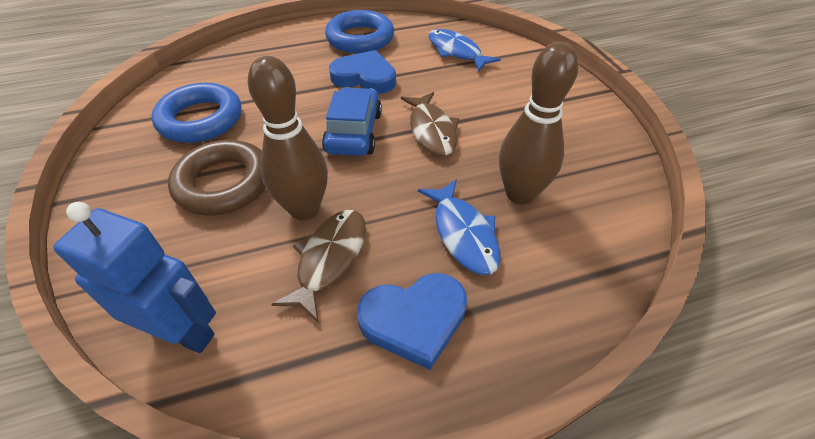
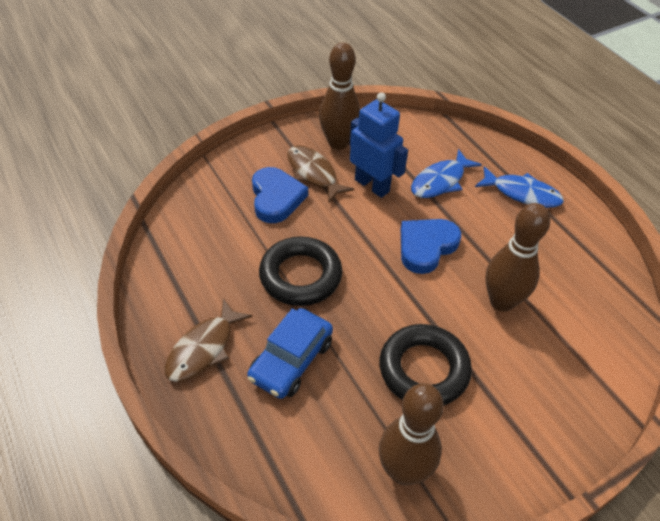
black ring: 0 -> 2
blue ring: 2 -> 0
brown bowling pin: 2 -> 3
brown ring: 1 -> 0

